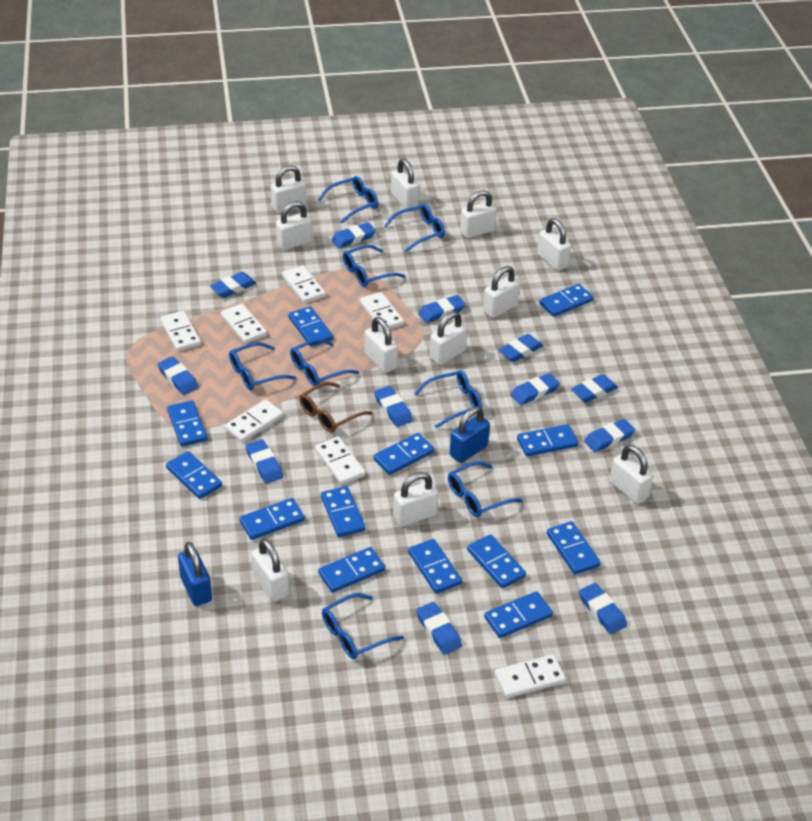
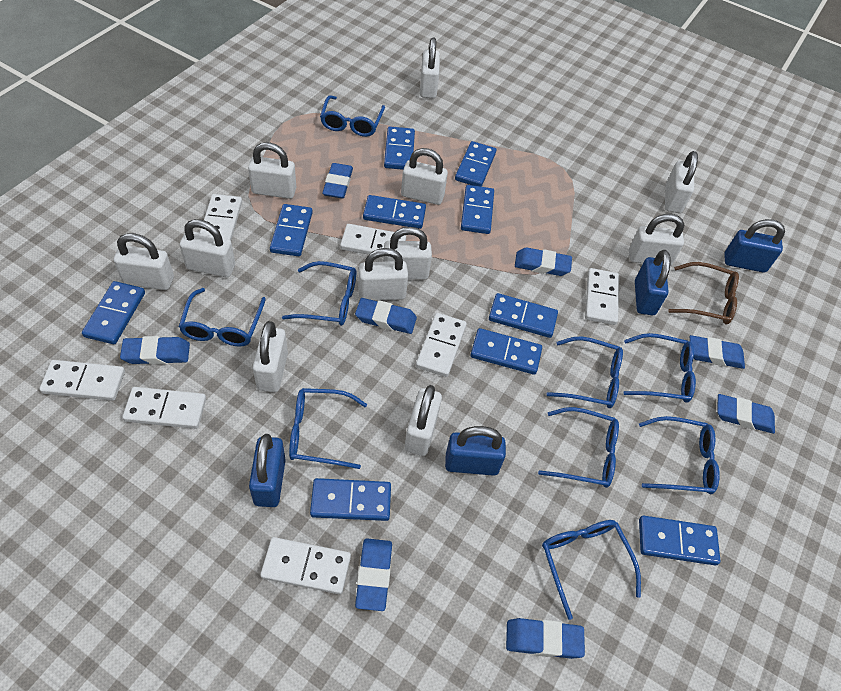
blue domino: 13 -> 10
blue eraser: 12 -> 8
blue glasses: 8 -> 9
blue padlock: 2 -> 4

